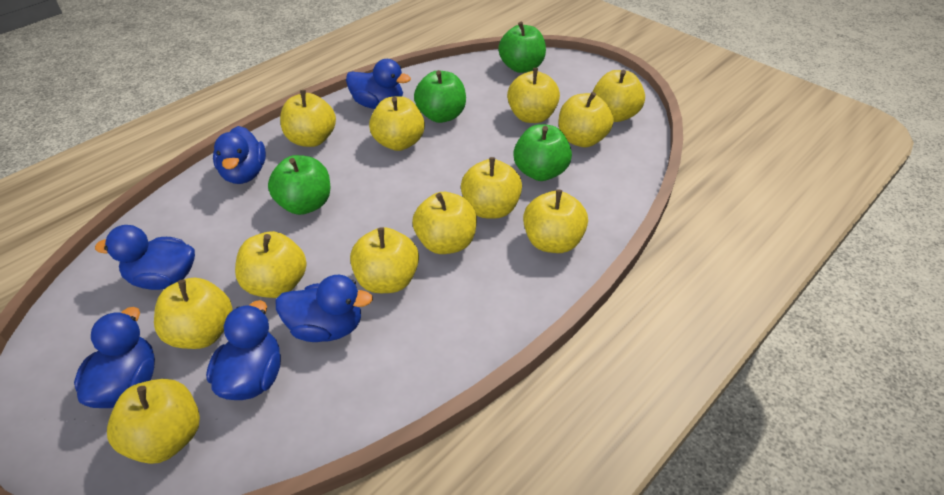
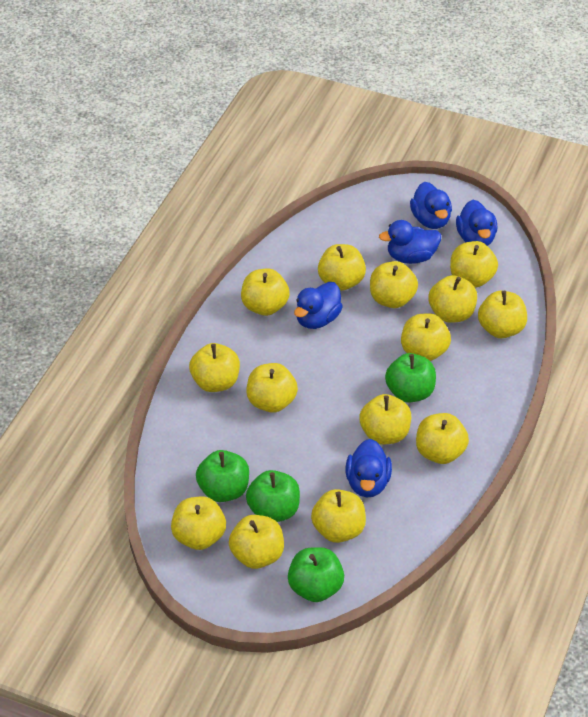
blue duck: 6 -> 5
yellow apple: 12 -> 14

